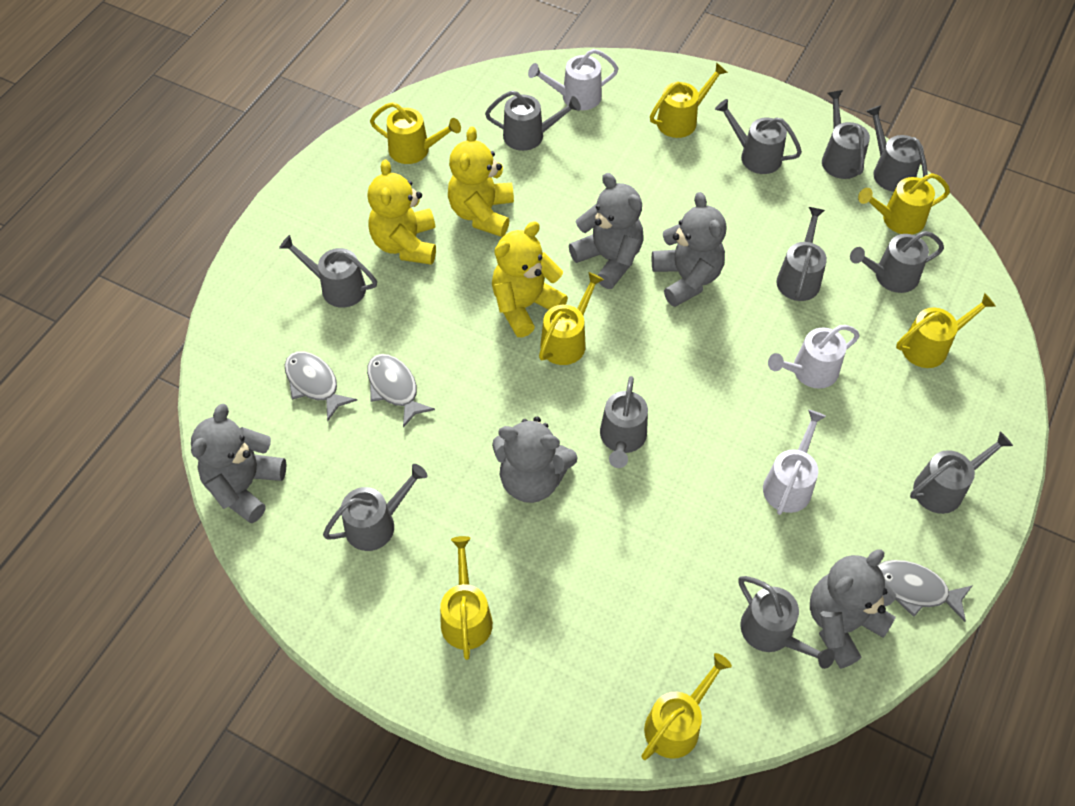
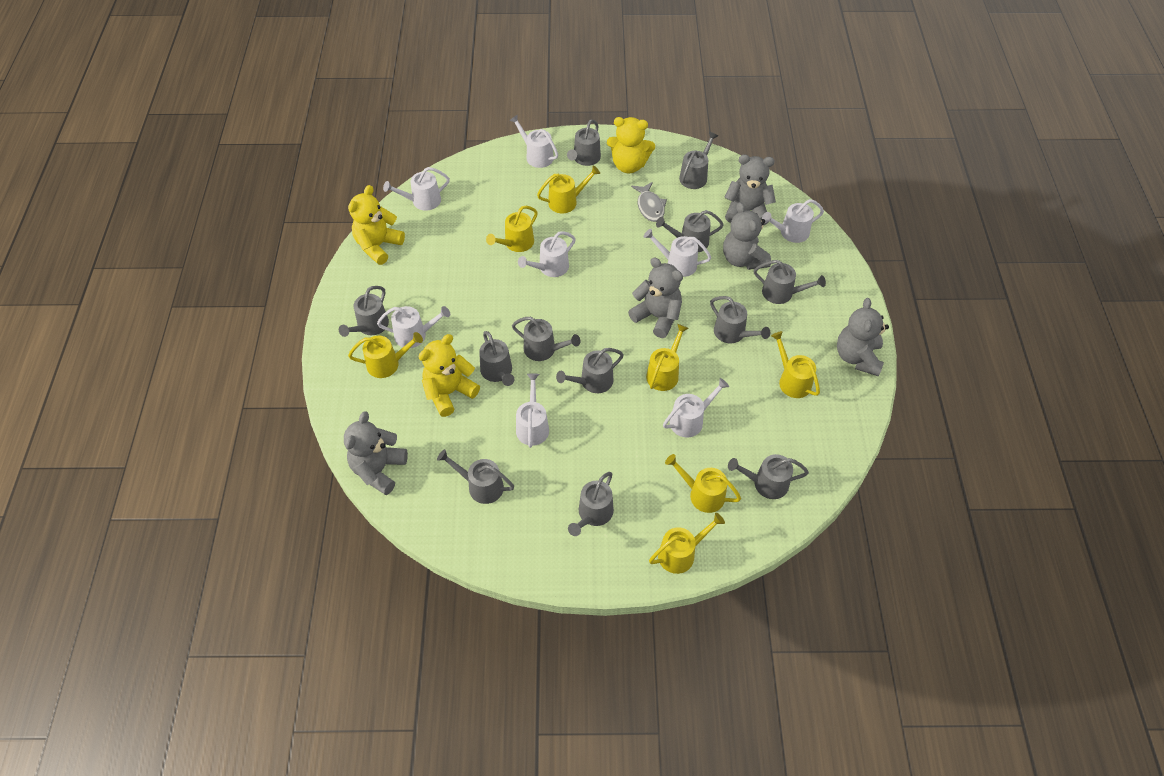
grey fish: 3 -> 1
grey watering can: 11 -> 12
white watering can: 3 -> 8

